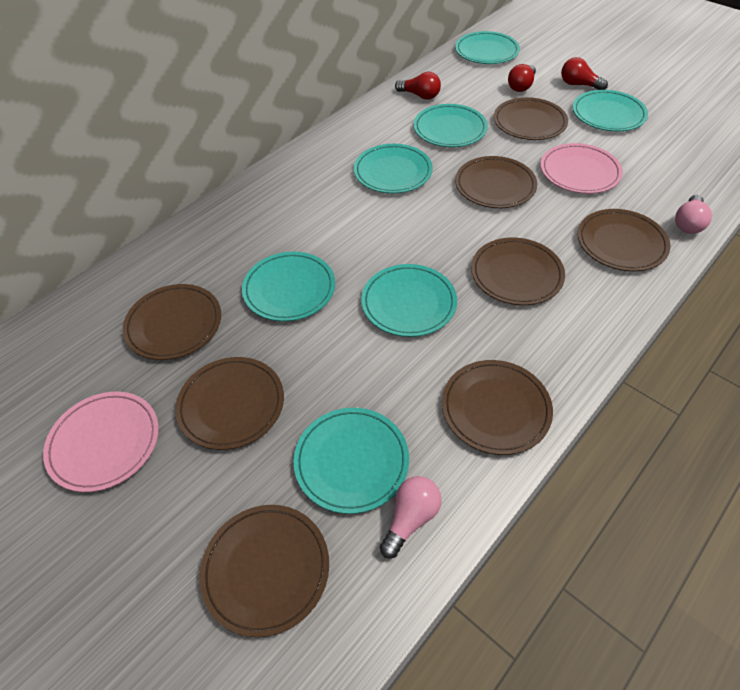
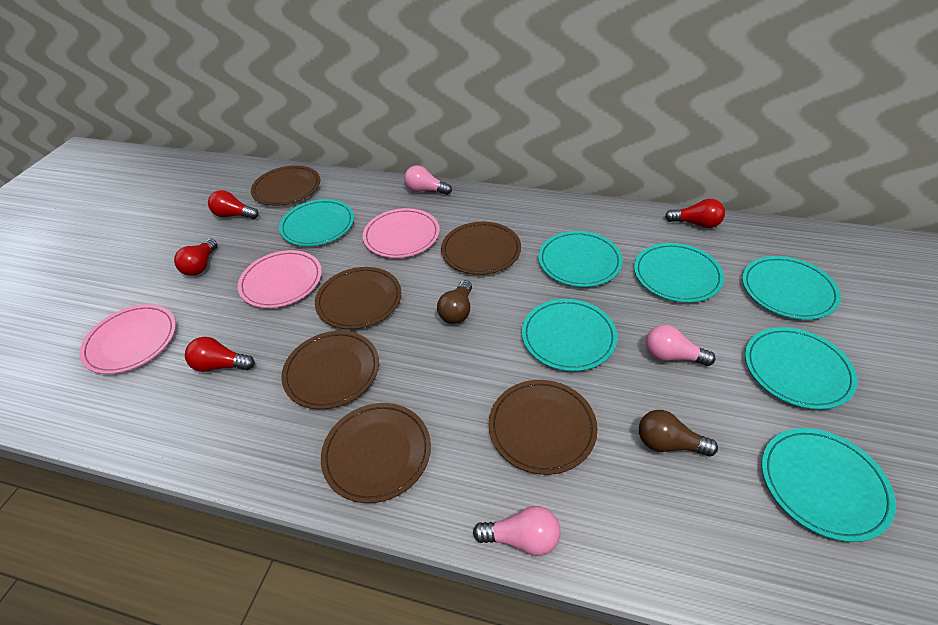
brown light bulb: 0 -> 2
brown plate: 8 -> 6
pink light bulb: 2 -> 3
pink plate: 2 -> 3
red light bulb: 3 -> 4

